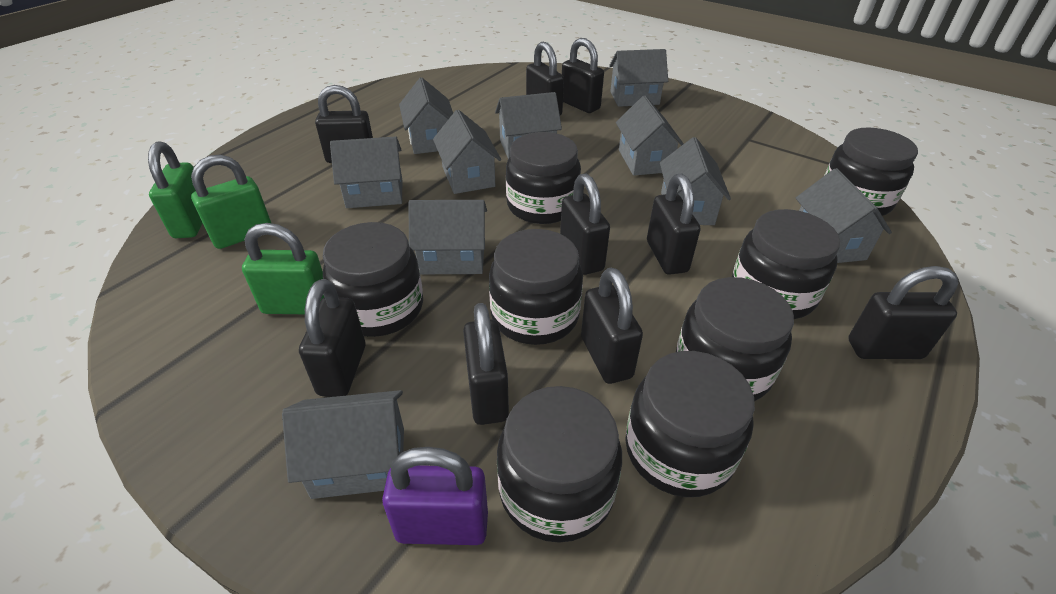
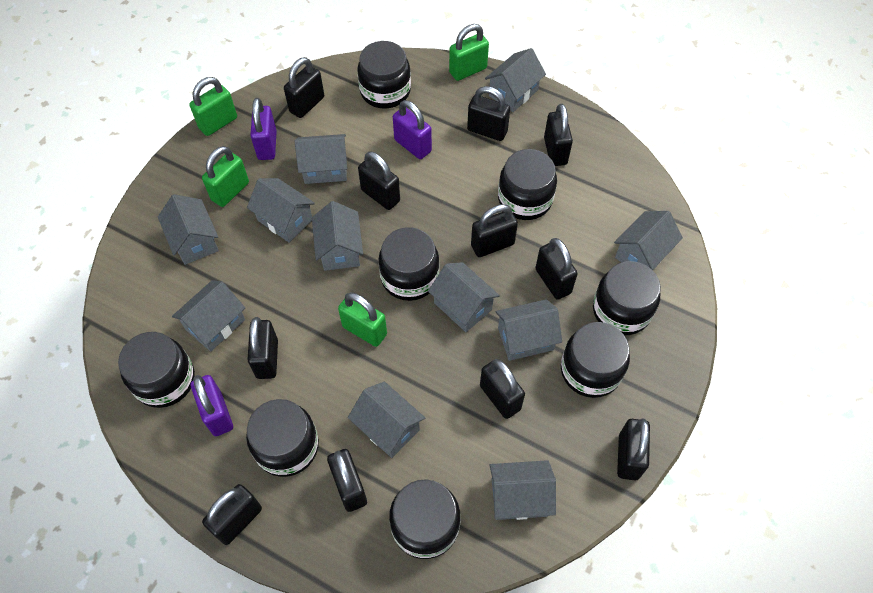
black padlock: 9 -> 11
green padlock: 3 -> 4
grey house: 10 -> 11
purple padlock: 1 -> 3

